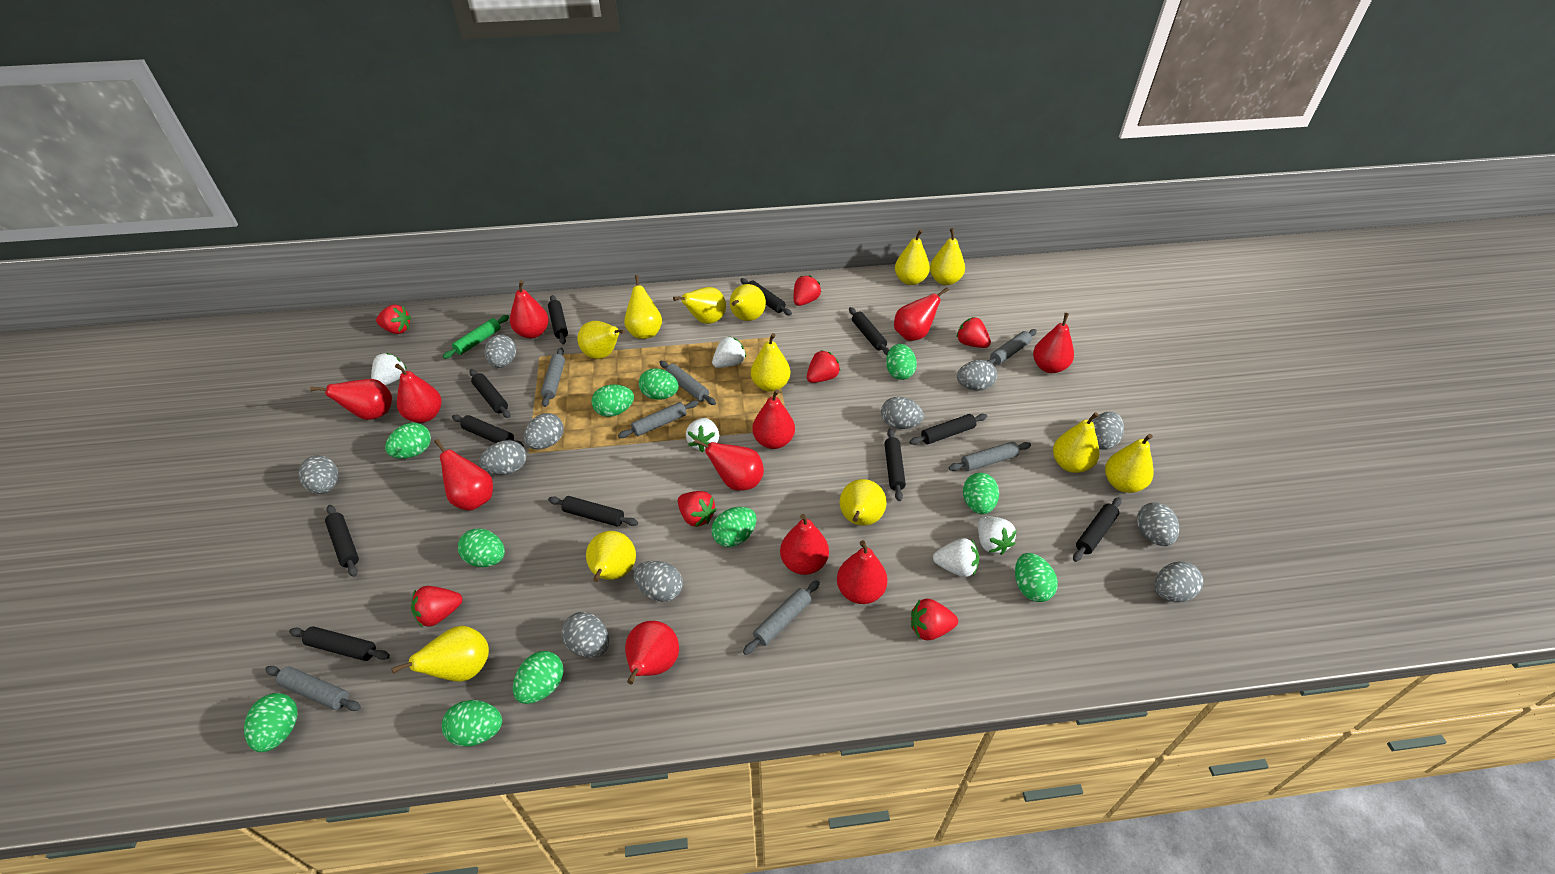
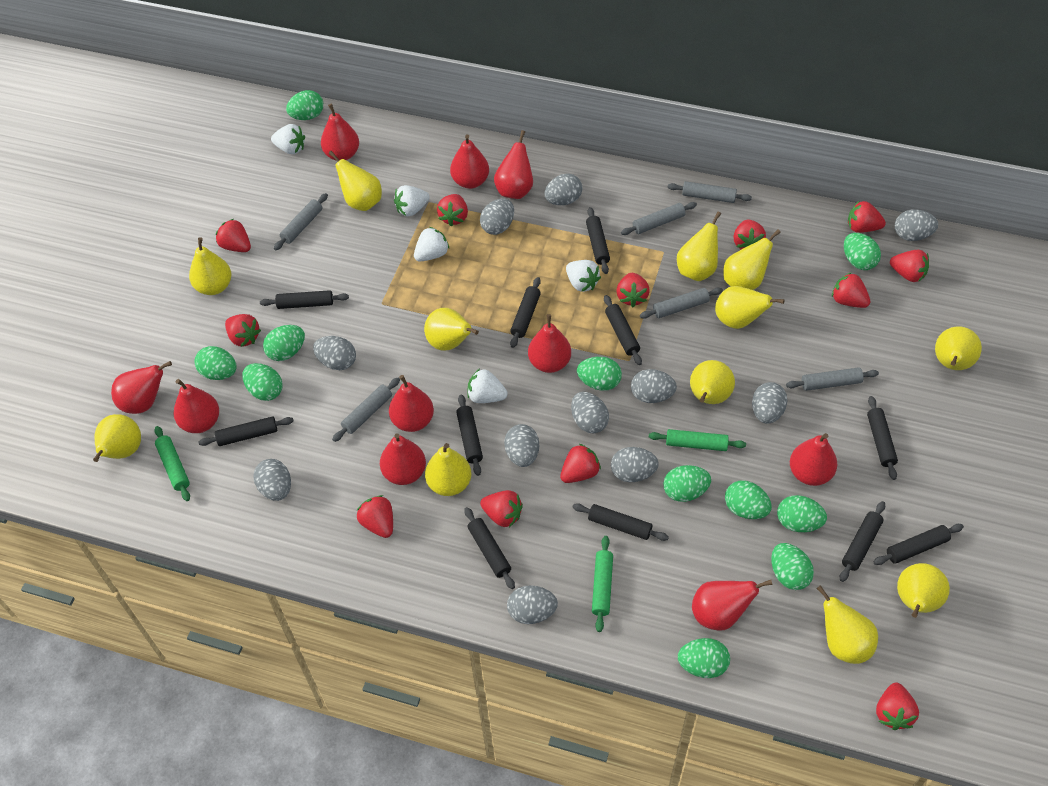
green rolling pin: 1 -> 3
grey rolling pin: 7 -> 6
red pear: 11 -> 10
red strawberry: 7 -> 12

